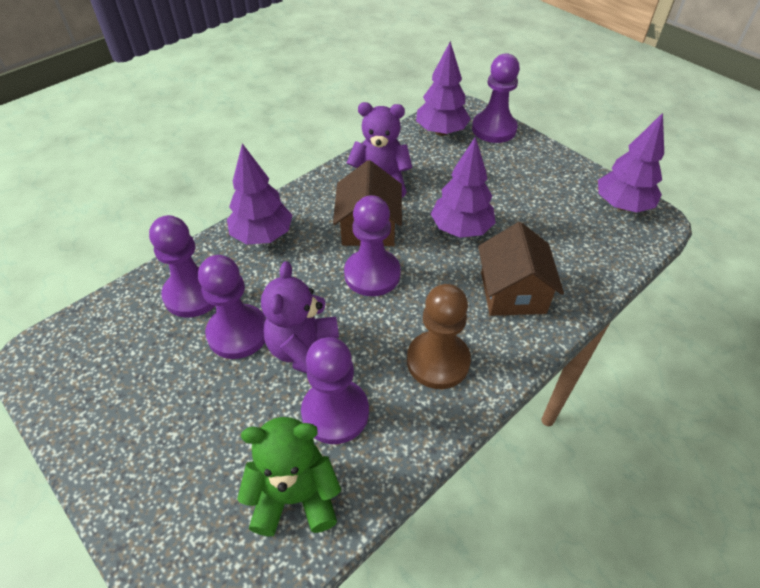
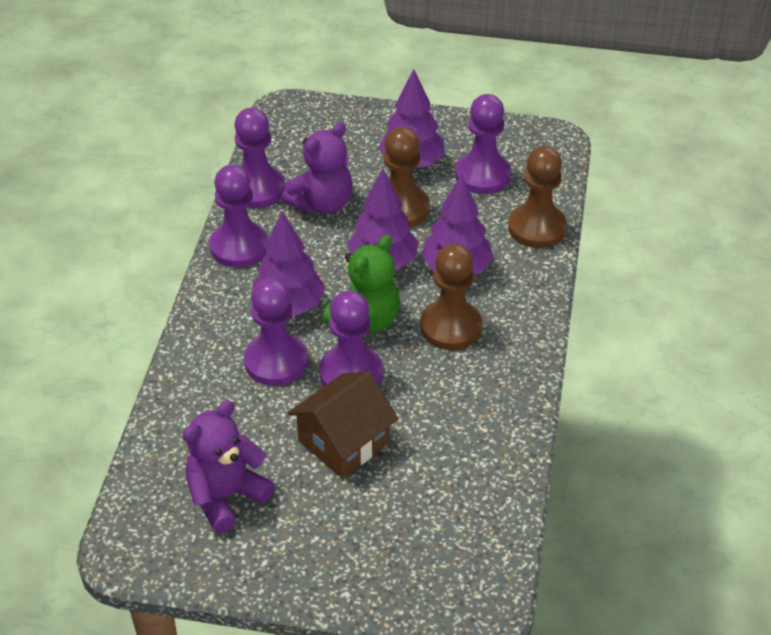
brown house: 2 -> 1
brown pawn: 1 -> 3

